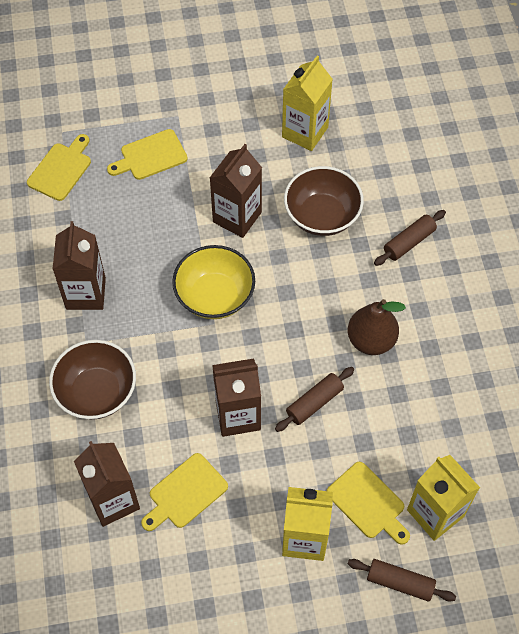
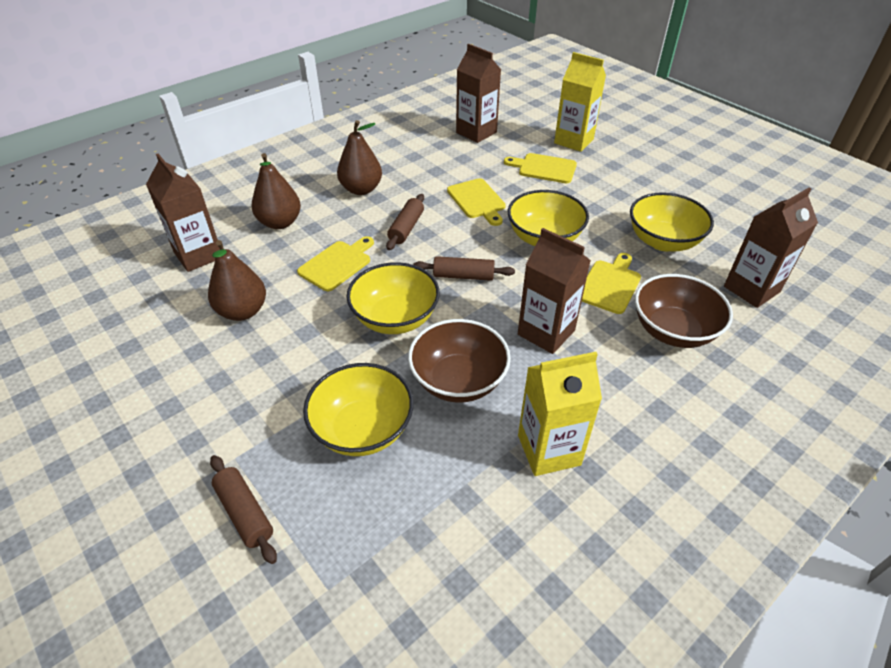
brown pear: 1 -> 3
yellow bowl: 1 -> 4
yellow carton: 3 -> 2

